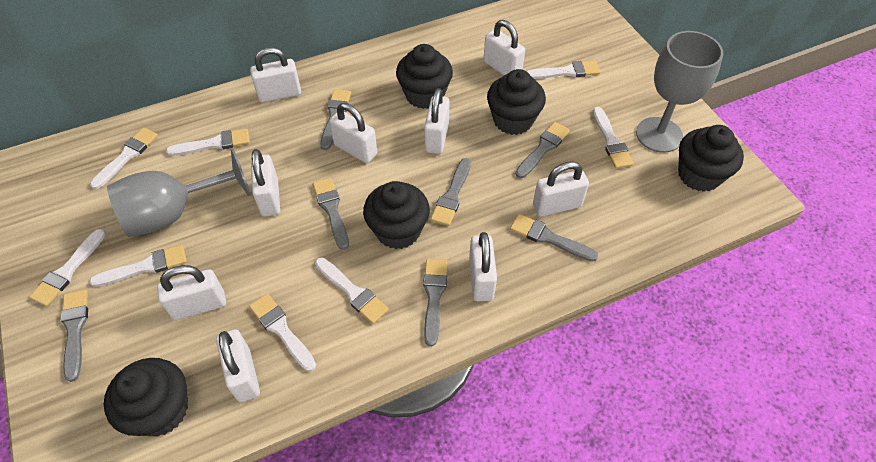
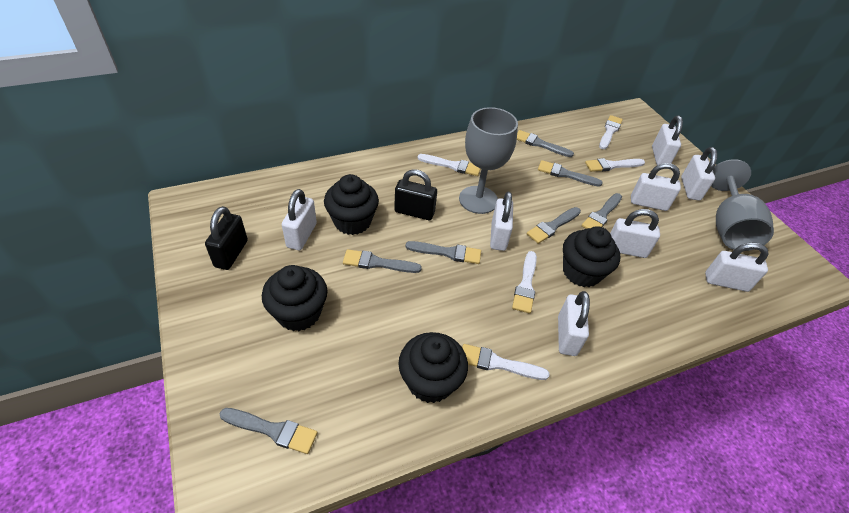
black cupcake: 5 -> 4
black padlock: 0 -> 2
white brush: 8 -> 5
white padlock: 9 -> 8

